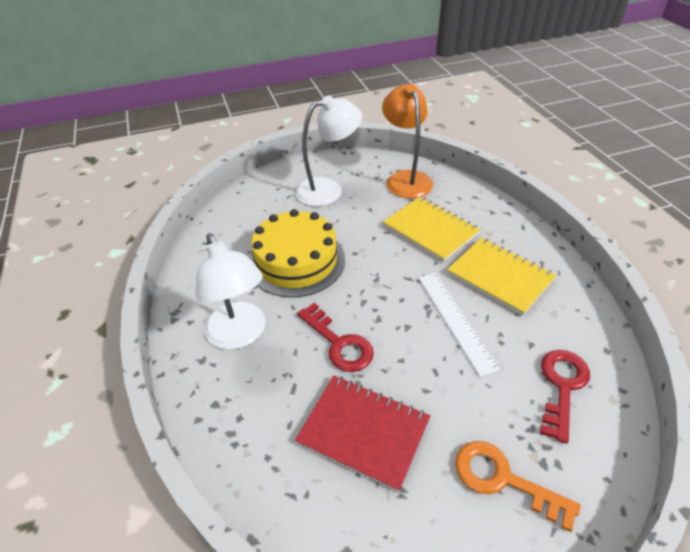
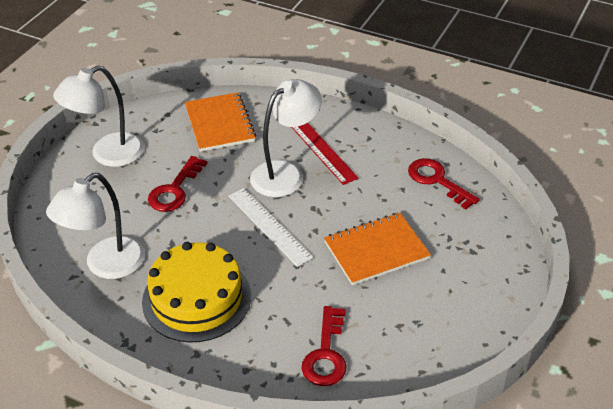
orange key: 1 -> 0
orange lamp: 1 -> 0
orange notebook: 0 -> 2
red key: 2 -> 3
red notebook: 1 -> 0
red ruler: 0 -> 1
white lamp: 2 -> 3
yellow notebook: 2 -> 0

